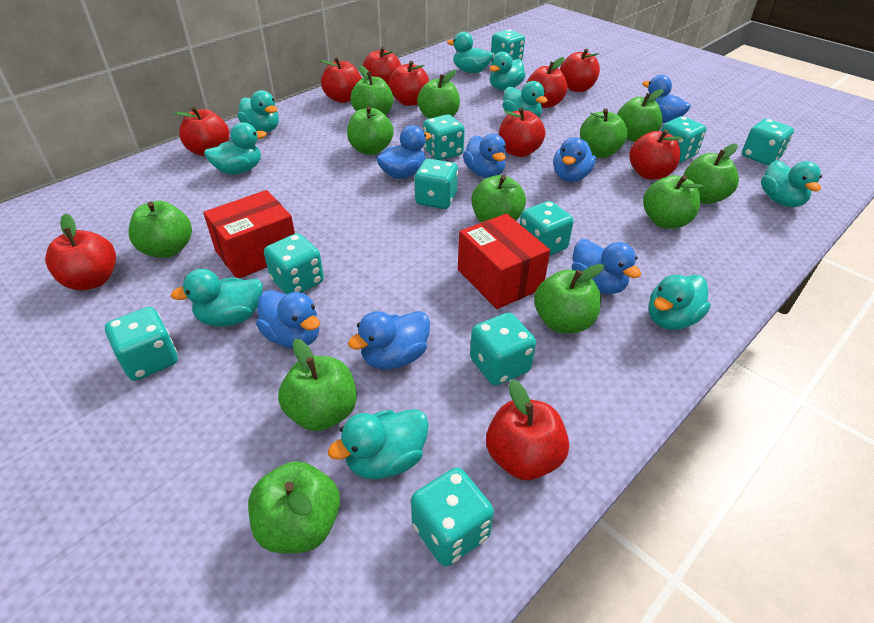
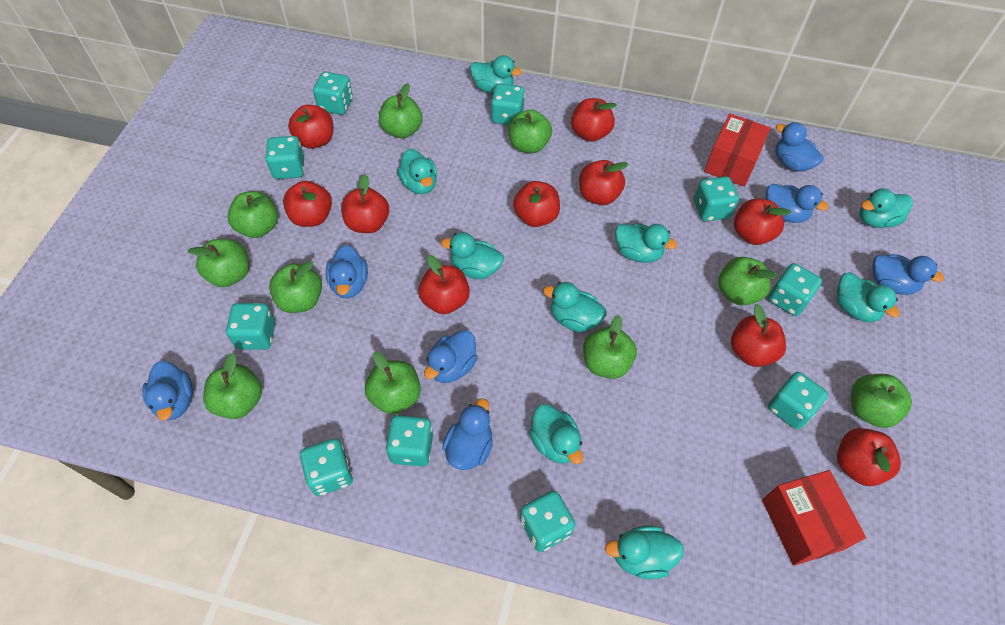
green apple: 12 -> 10

